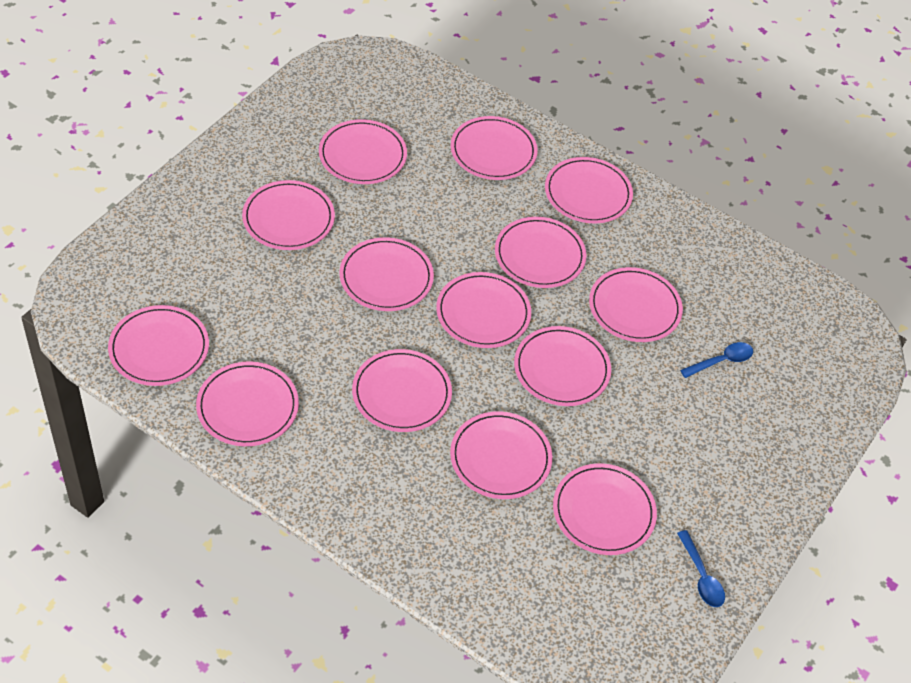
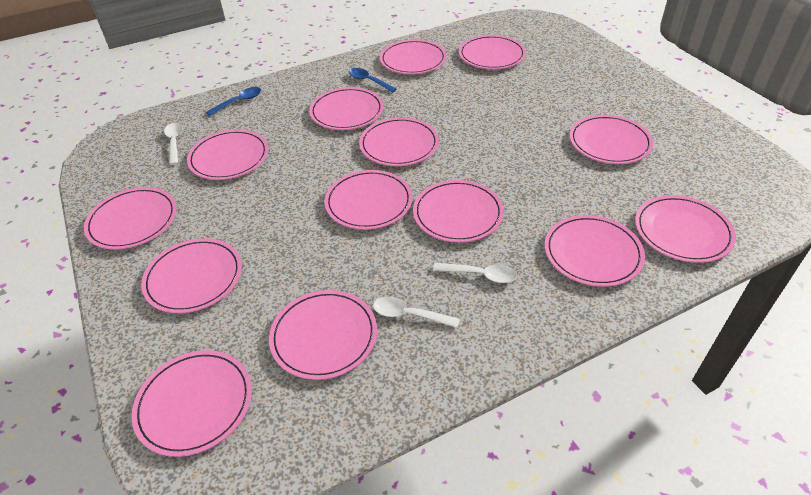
white spoon: 0 -> 3

